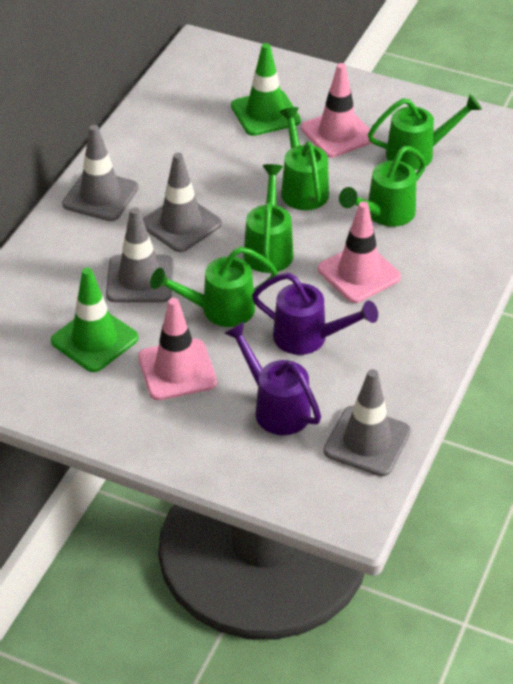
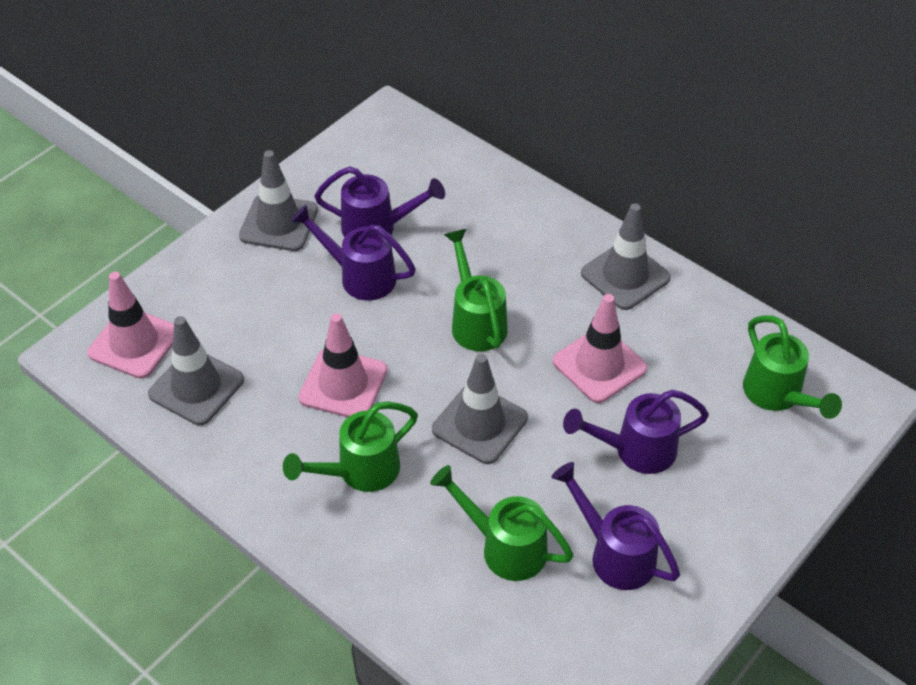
green traffic cone: 2 -> 0
green watering can: 5 -> 4
purple watering can: 2 -> 4

